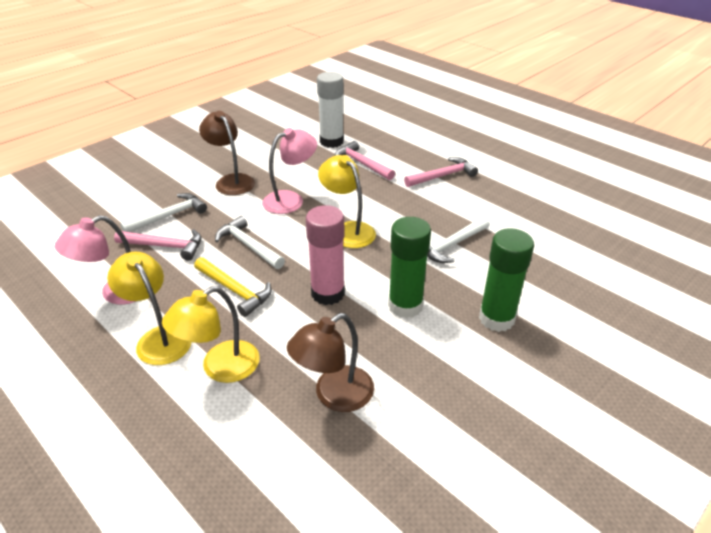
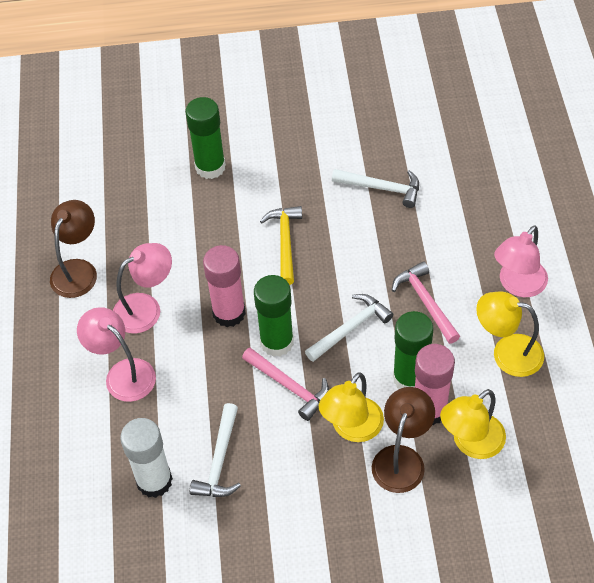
green glue stick: 2 -> 3
pink glue stick: 1 -> 2
pink hammer: 3 -> 2
pink lamp: 2 -> 3

